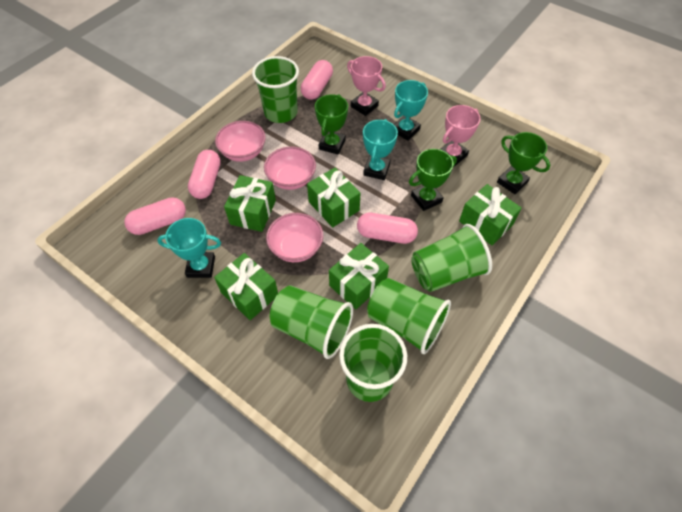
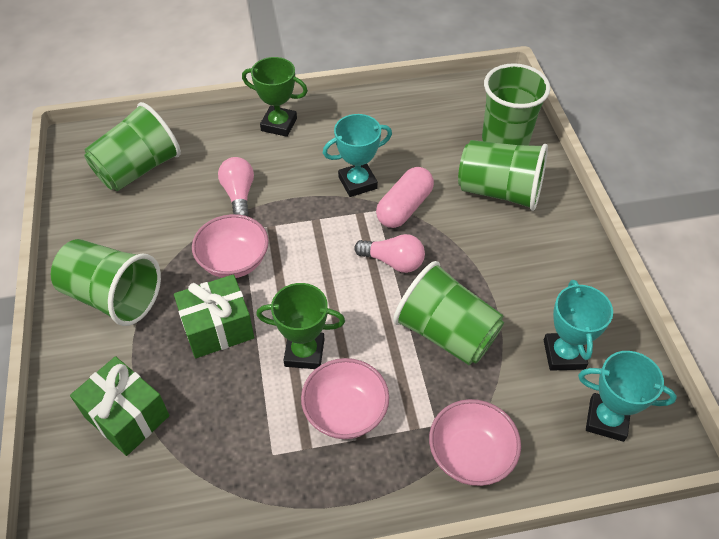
green gift: 5 -> 2
green trophy: 3 -> 2
pink capsule: 4 -> 1
pink light bulb: 0 -> 2
pink trophy: 2 -> 0

